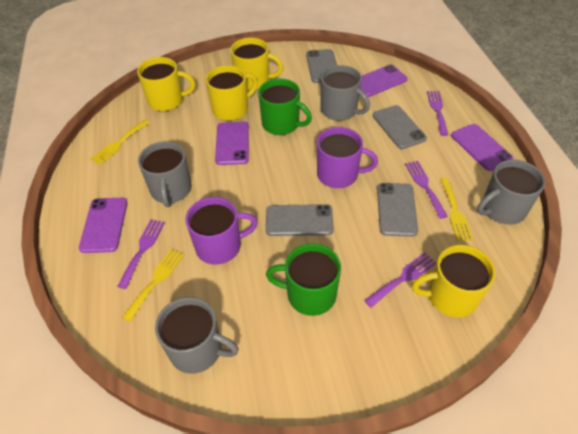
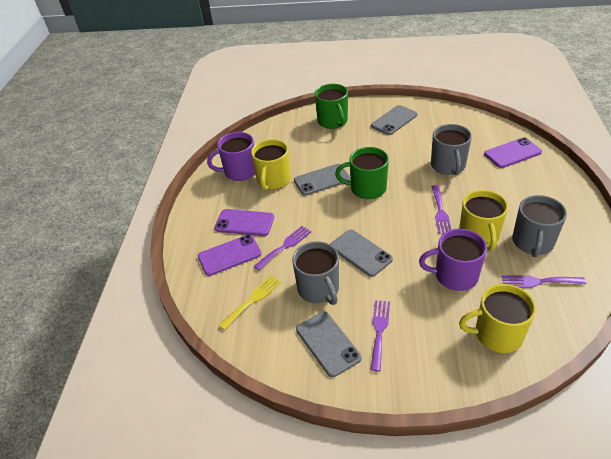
grey mug: 4 -> 3
purple phone: 4 -> 3
yellow fork: 3 -> 1
yellow mug: 4 -> 3

